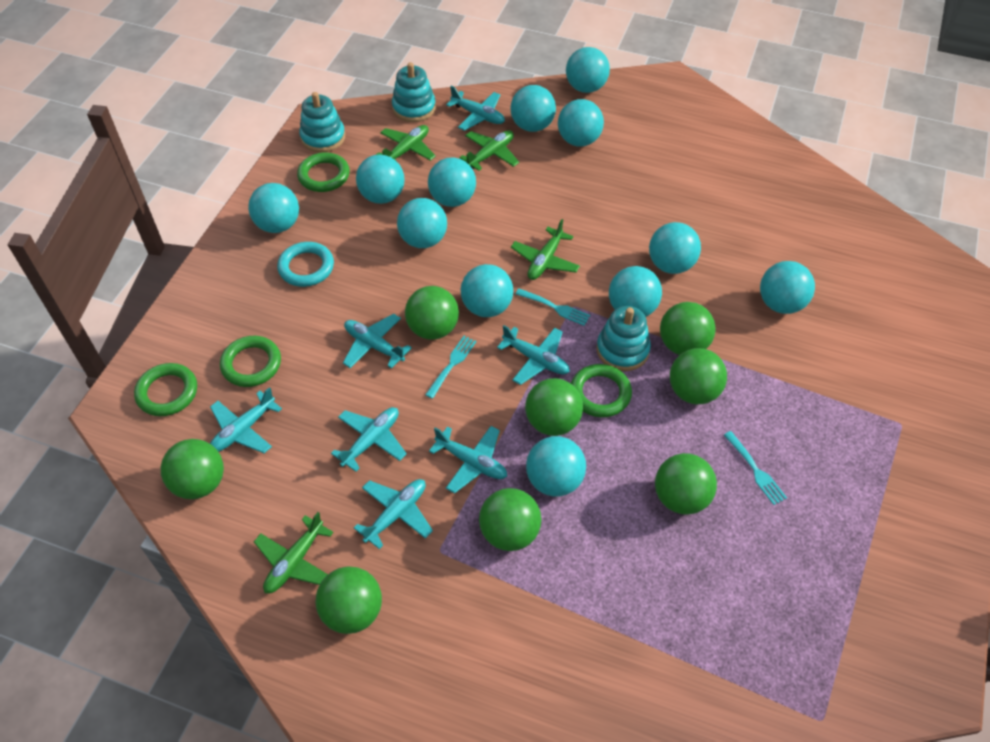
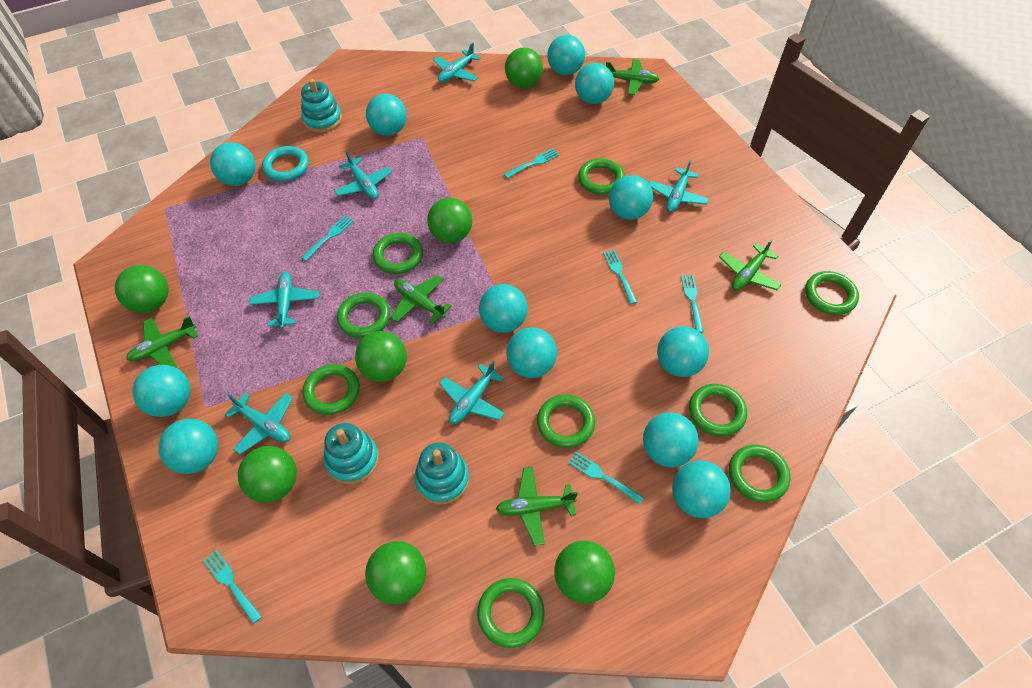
green ball: 8 -> 7
green plane: 4 -> 5
green ring: 4 -> 9
turquoise fork: 3 -> 6
turquoise plane: 7 -> 6

